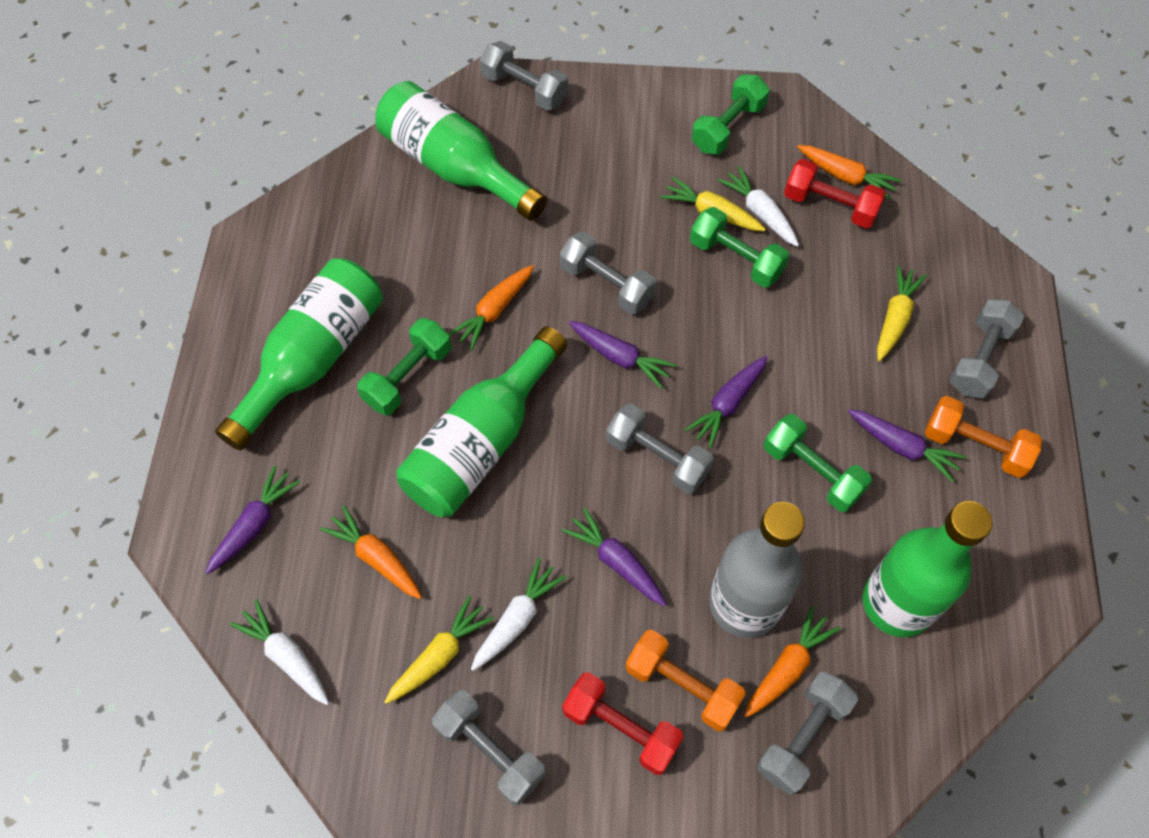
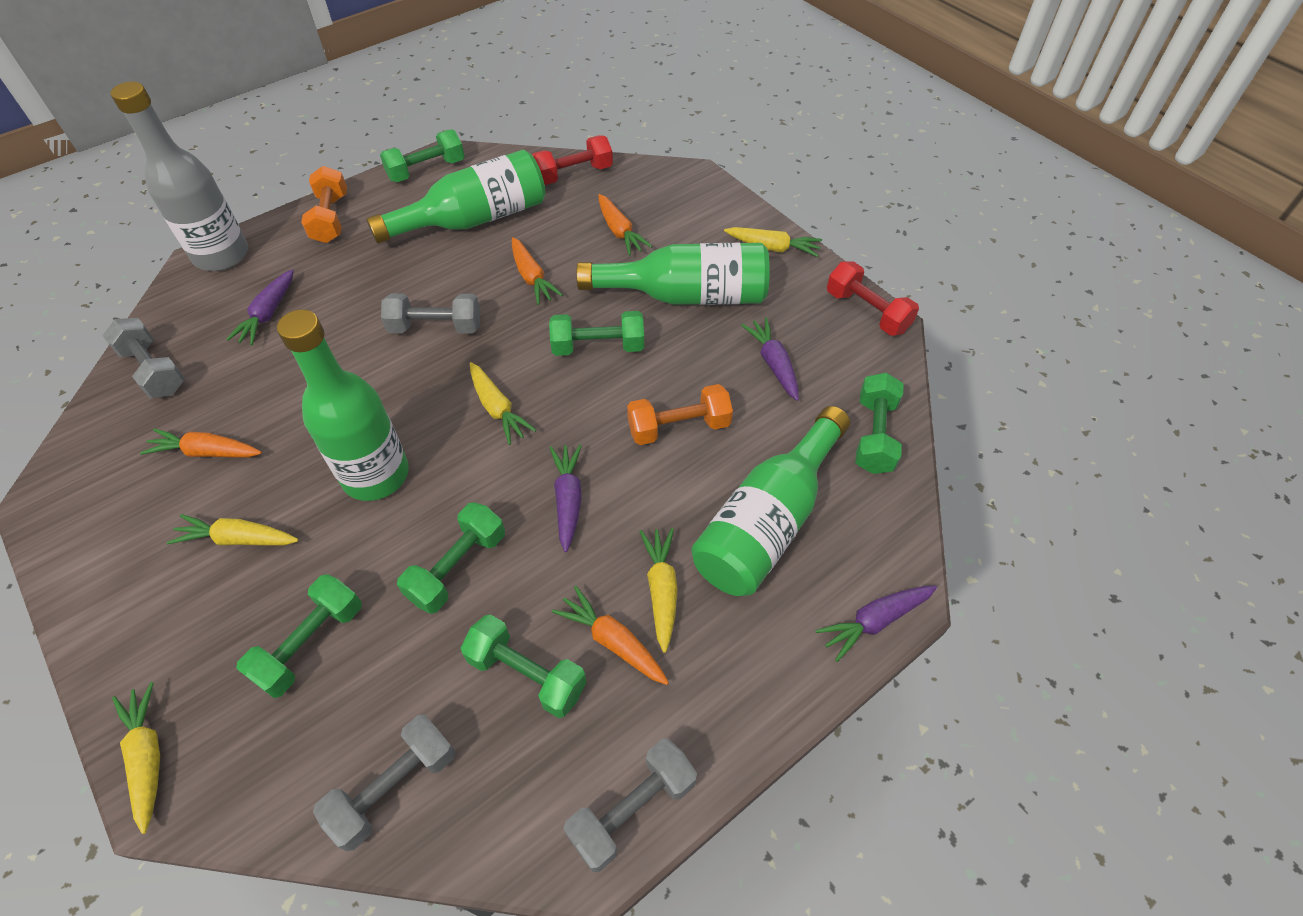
green dumbbell: 4 -> 6
grey dumbbell: 6 -> 4
purple carrot: 5 -> 4
white carrot: 3 -> 0
yellow carrot: 3 -> 5

